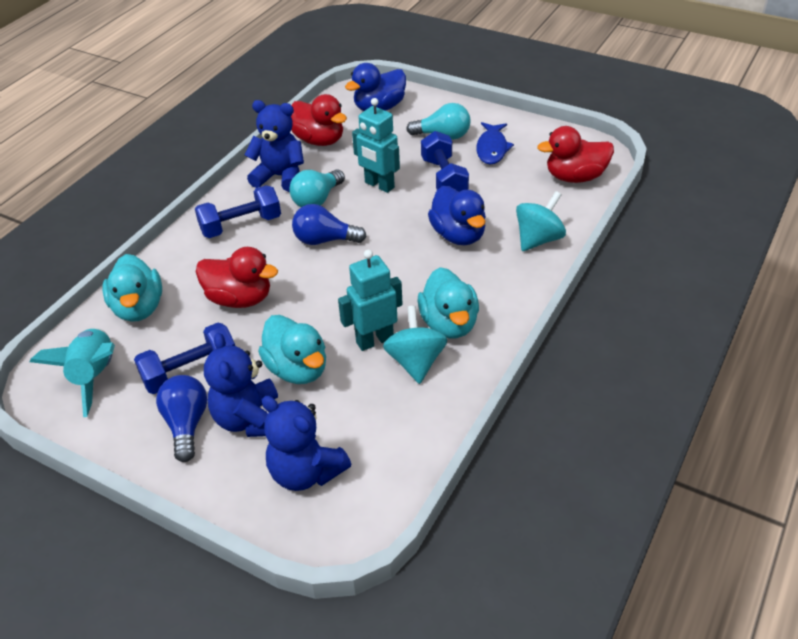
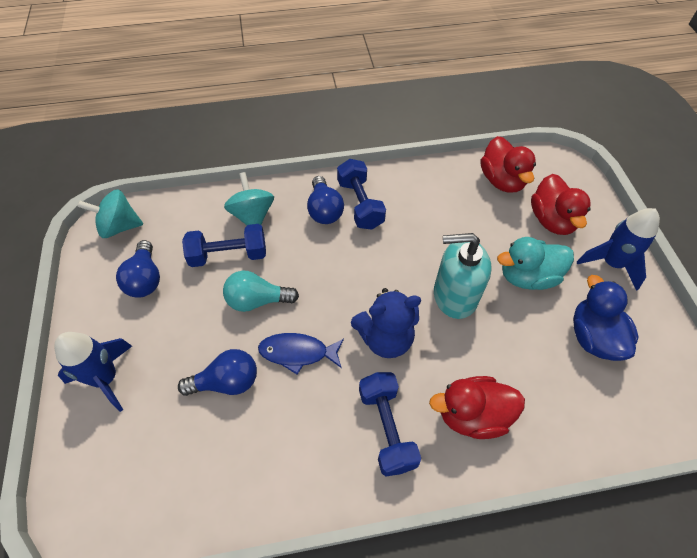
blue duck: 2 -> 1
blue light bulb: 2 -> 3
blue rocket: 0 -> 2
blue teddy bear: 3 -> 1
turquoise duck: 3 -> 1
turquoise light bulb: 2 -> 1
turquoise robot: 2 -> 0
turquoise rocket: 1 -> 0
turquoise soap dispenser: 0 -> 1

